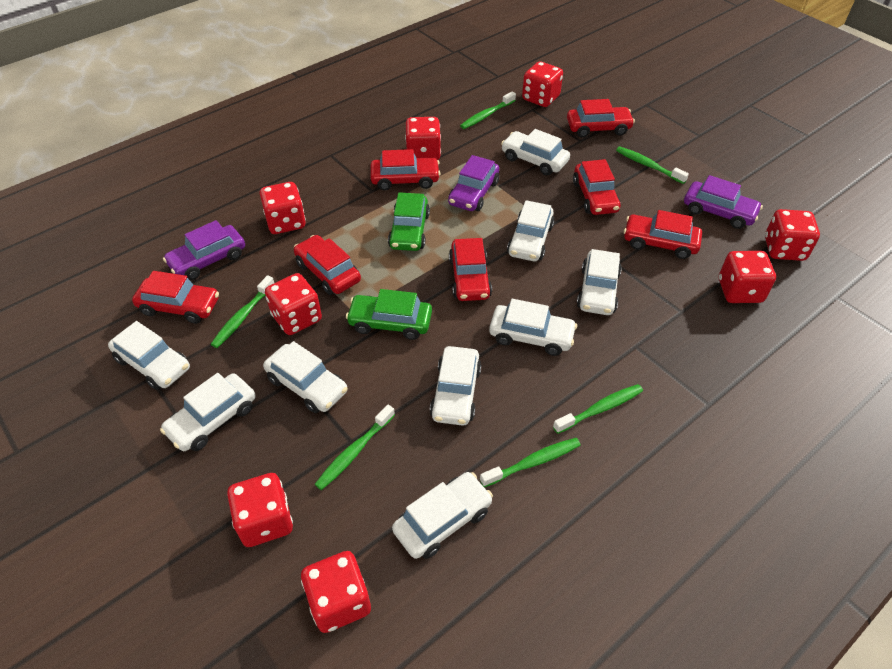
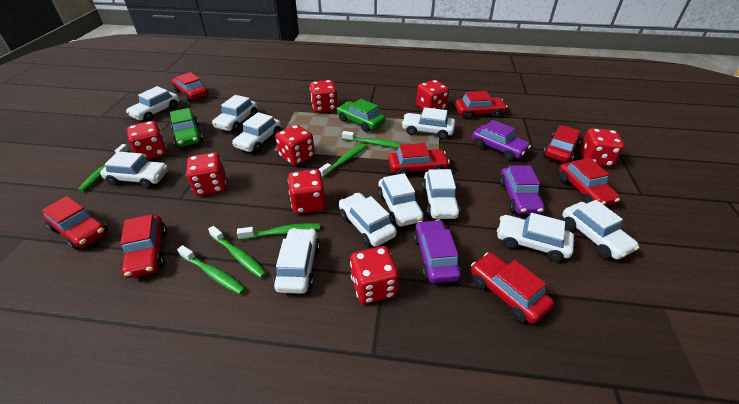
red car: 7 -> 8
white car: 9 -> 11

